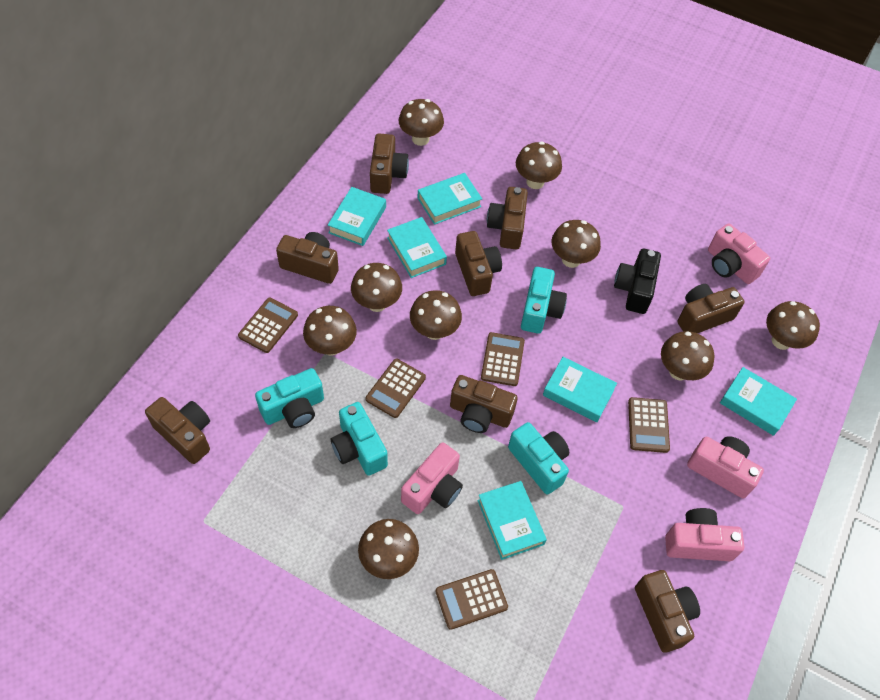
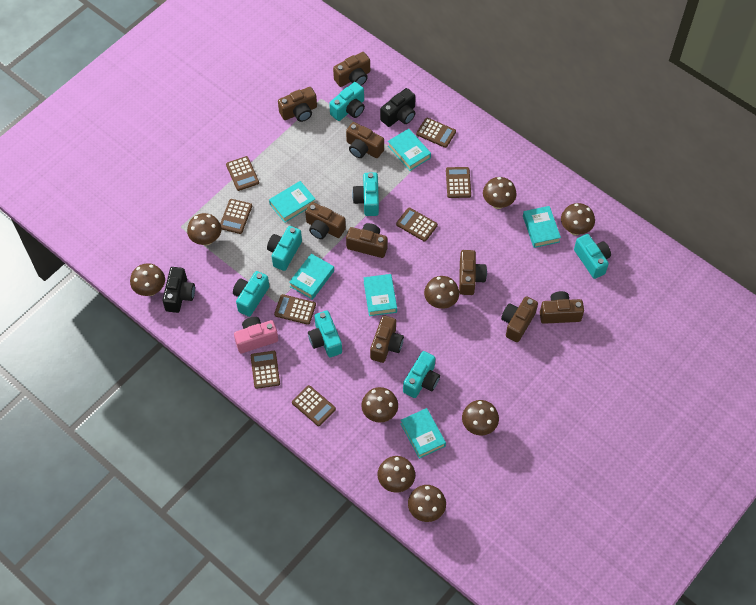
black camera: 1 -> 2
brown calculator: 5 -> 8
brown camera: 8 -> 9
pink camera: 4 -> 1
turquoise camera: 4 -> 7

